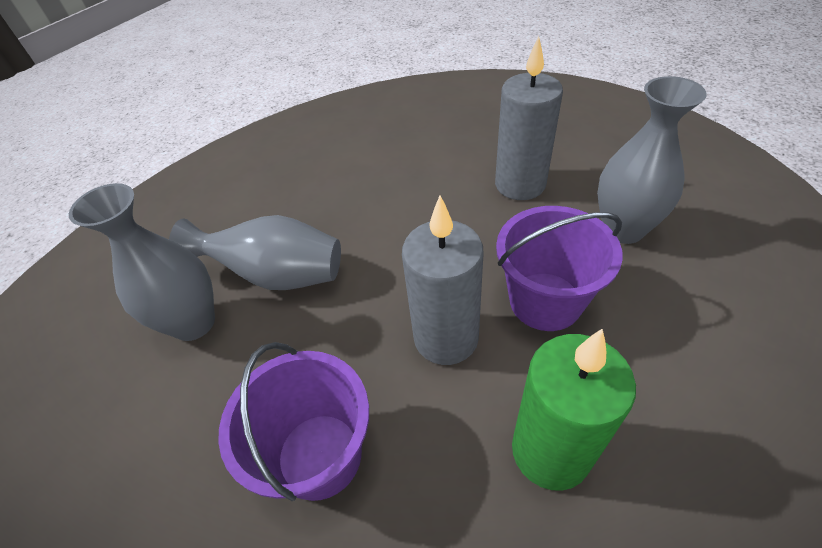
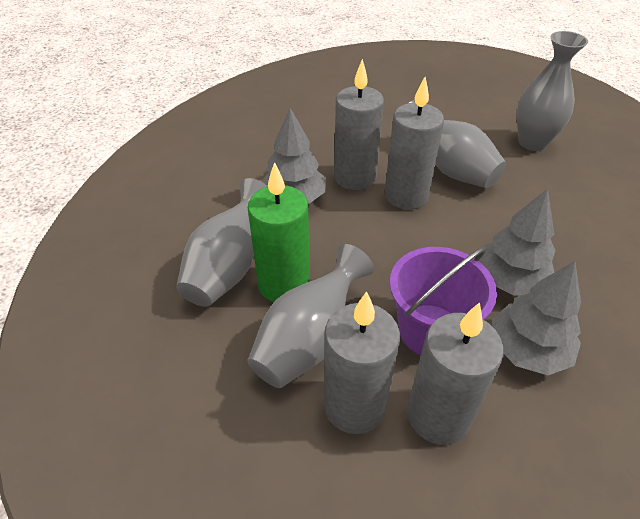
grey candle: 2 -> 4
grey tree: 0 -> 3
grey vase: 3 -> 4
purple bucket: 2 -> 1

